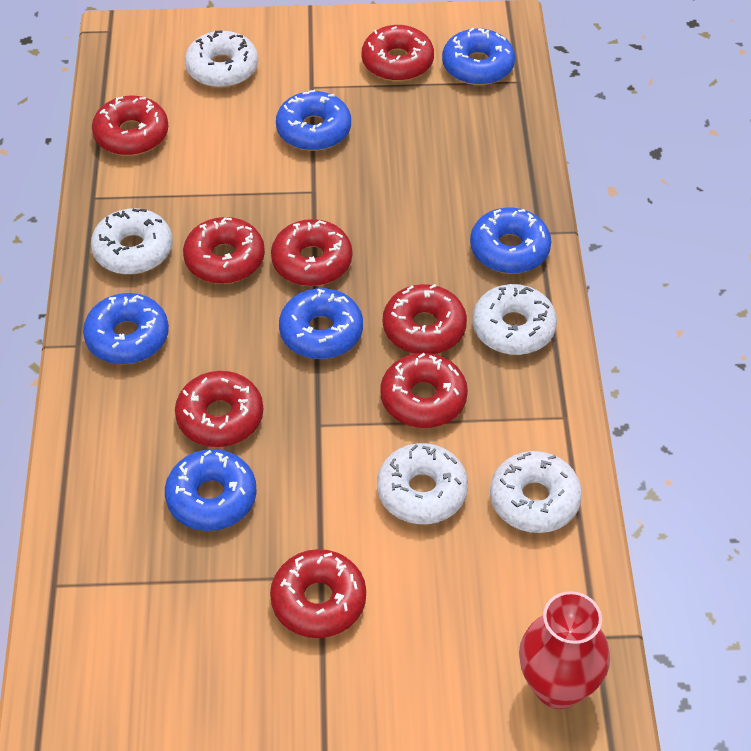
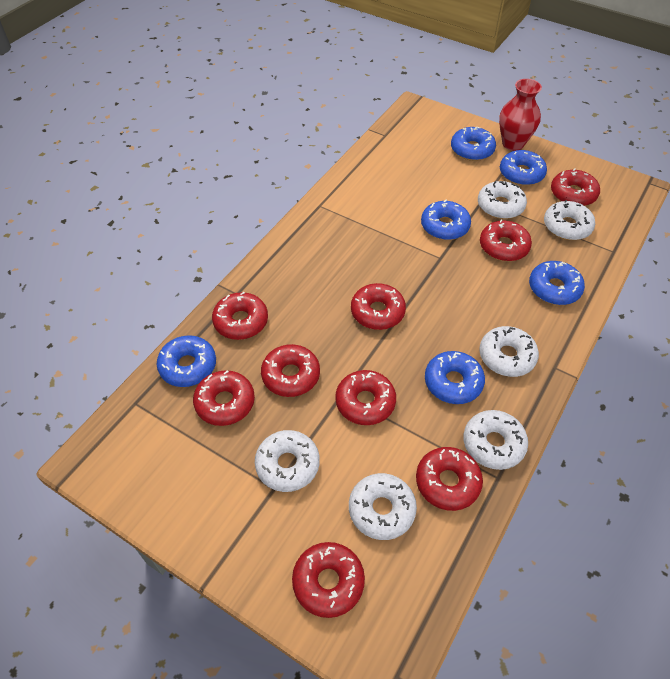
red donut: 8 -> 9
white donut: 5 -> 6

